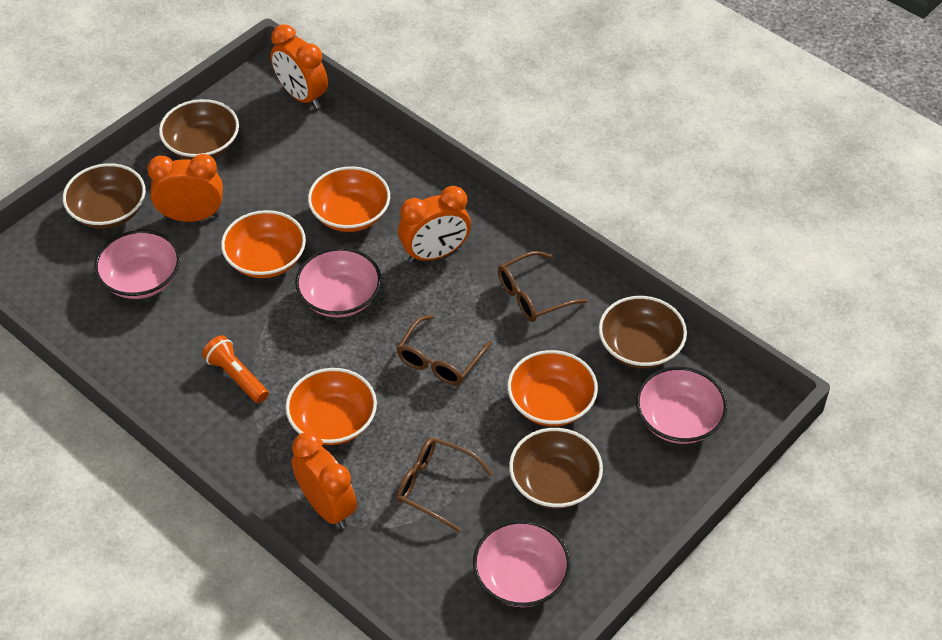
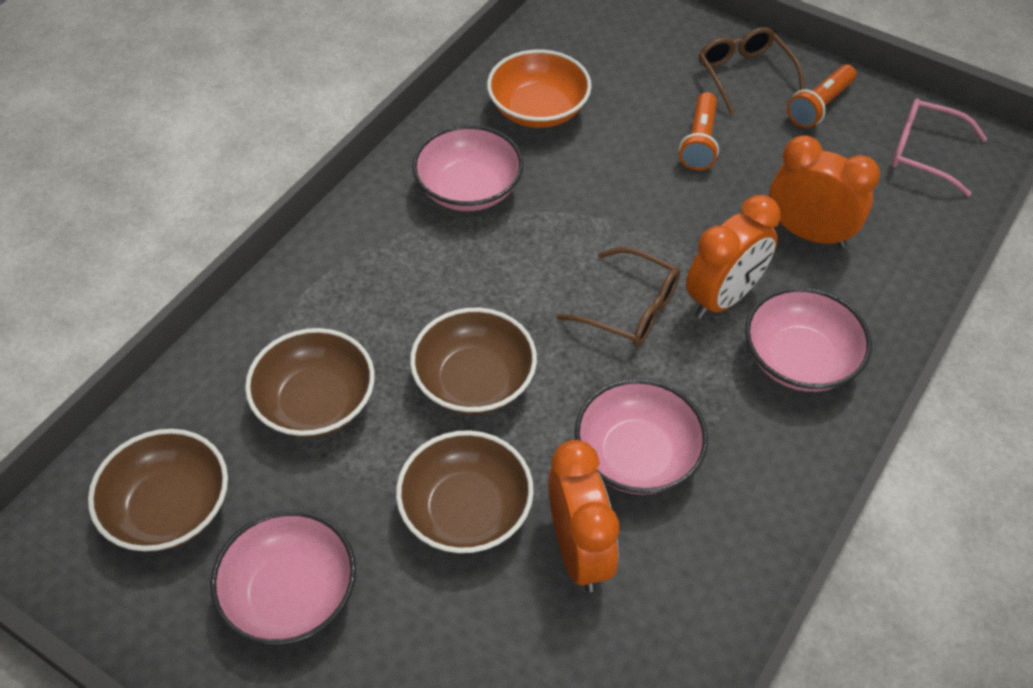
brown glasses: 3 -> 2
orange bowl: 4 -> 1
orange clock: 4 -> 3
orange flashlight: 1 -> 2
pink glasses: 0 -> 1

